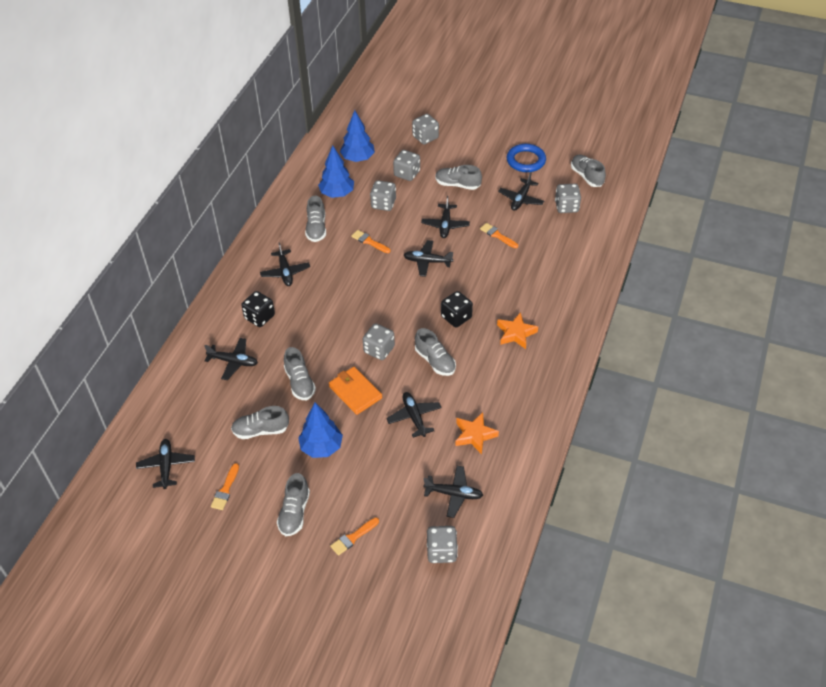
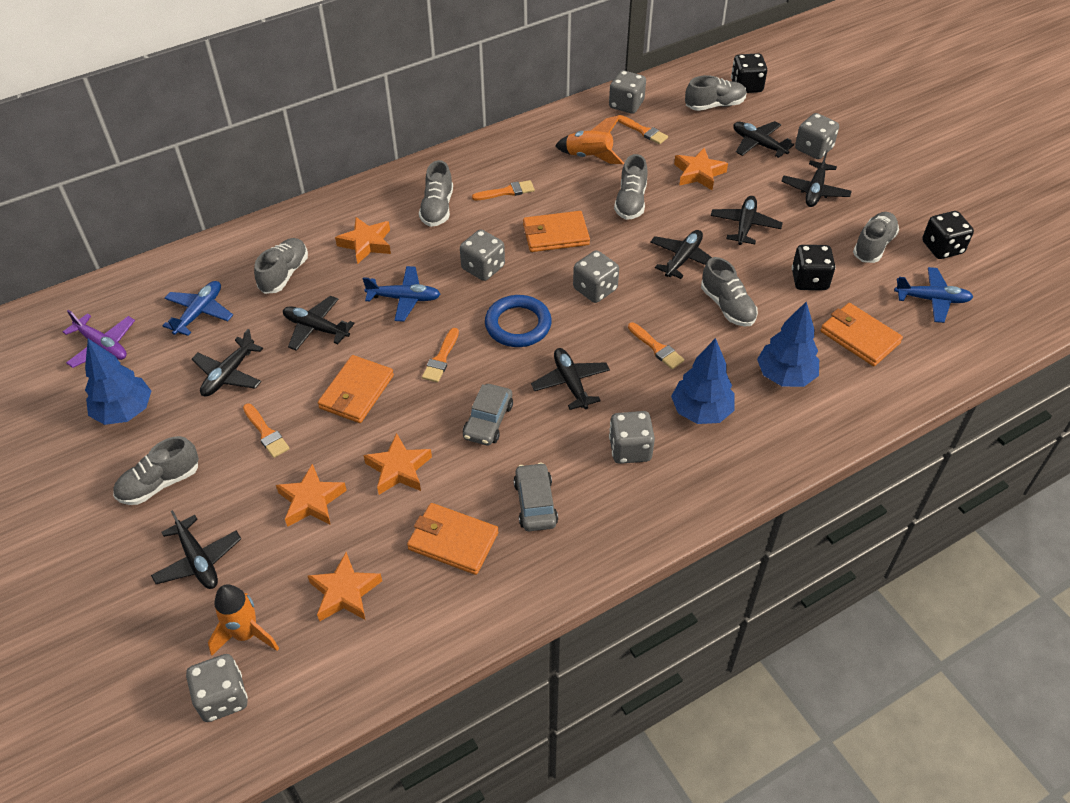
black dice: 2 -> 3
blue plane: 0 -> 3
grey car: 0 -> 2
orange brush: 4 -> 5
orange rocket: 0 -> 2
orange star: 2 -> 5
orange wallet: 1 -> 4
purple plane: 0 -> 1

